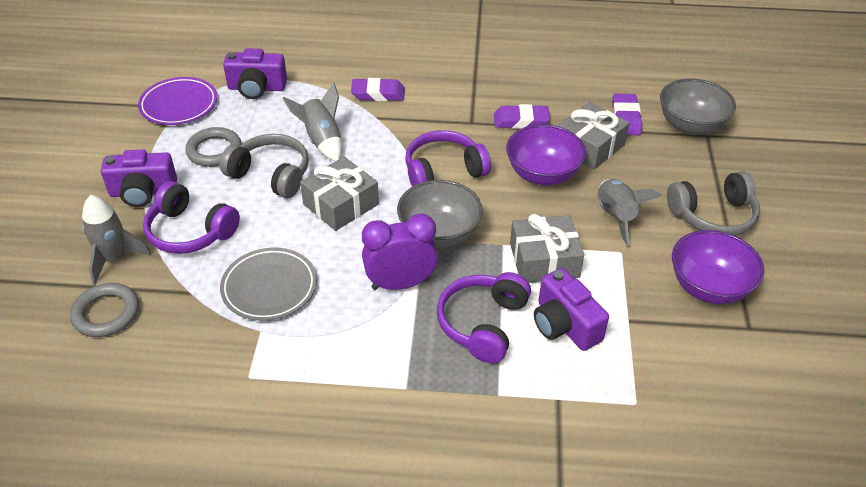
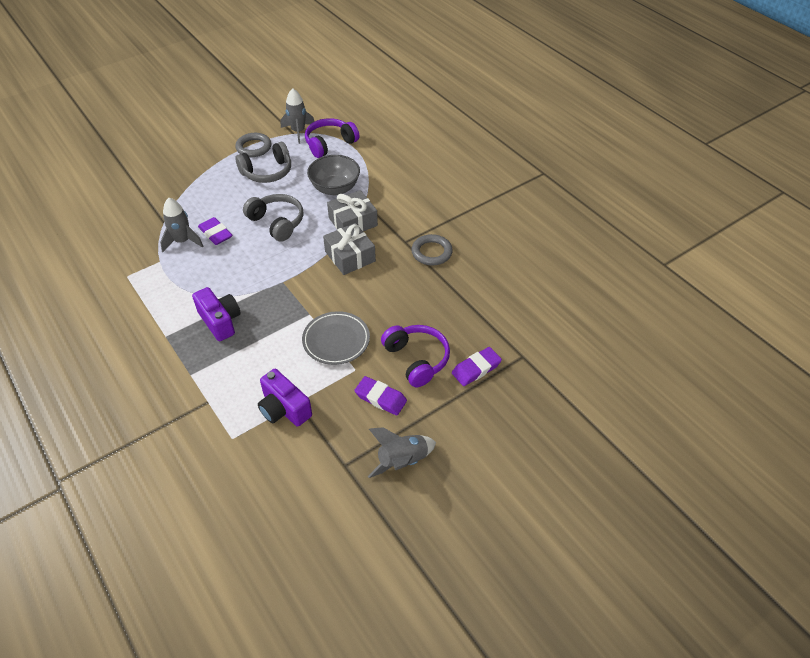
grey bowl: 2 -> 1
grey gift: 3 -> 2
purple bowl: 2 -> 0
purple camera: 3 -> 2
purple clock: 1 -> 0
purple headphones: 3 -> 2
purple plate: 1 -> 0

